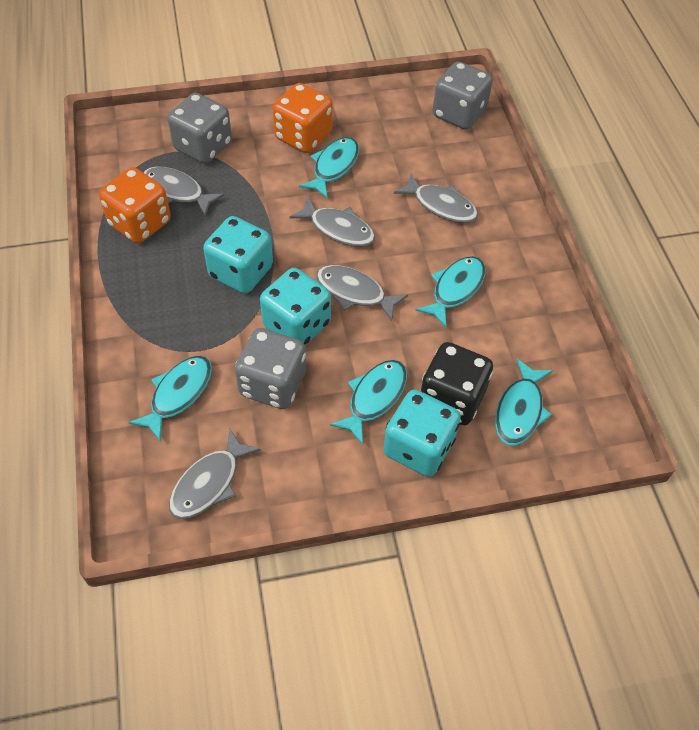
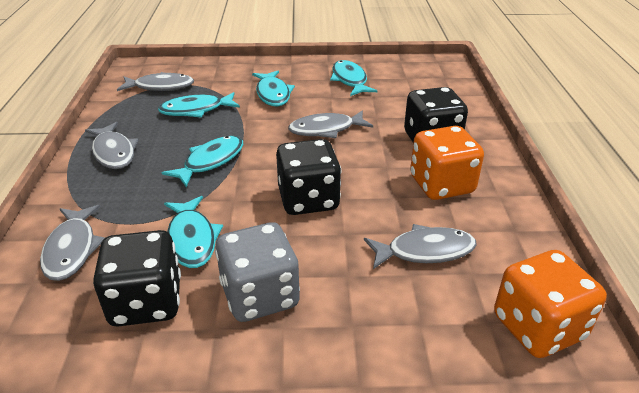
black dice: 1 -> 3
grey dice: 3 -> 1
turquoise dice: 3 -> 0

